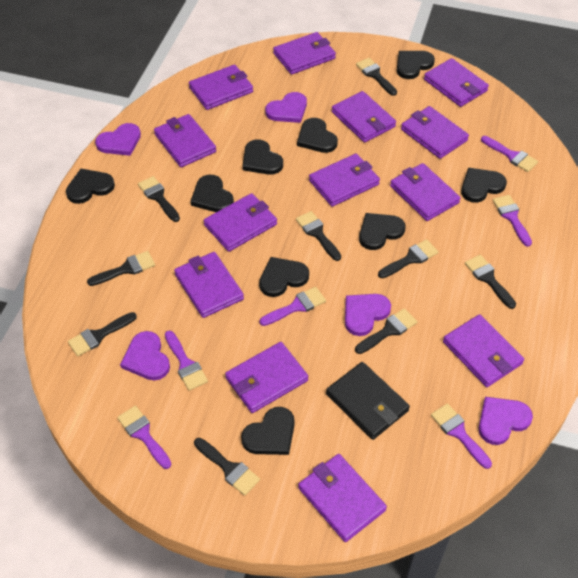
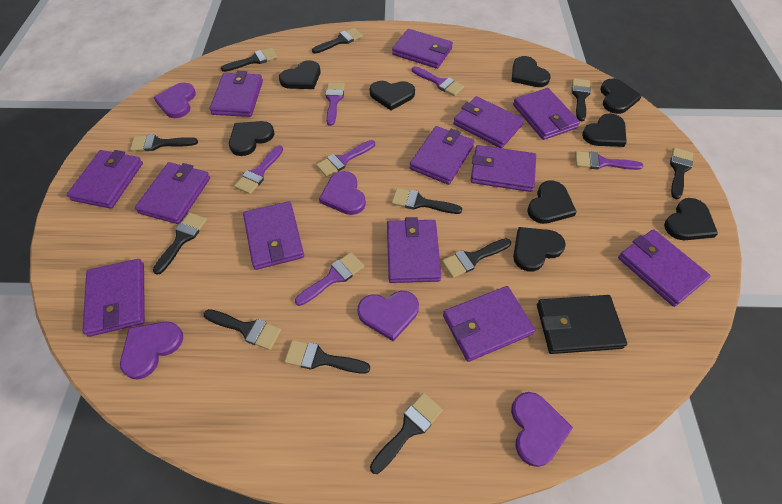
black brush: 9 -> 11

